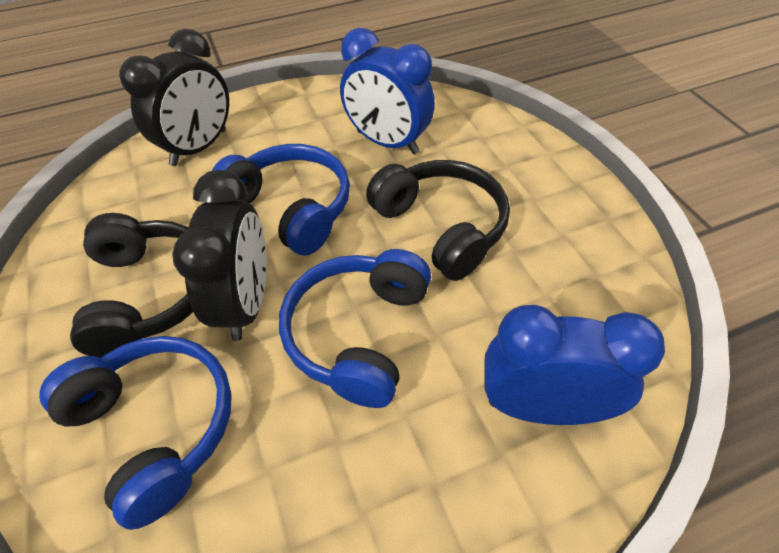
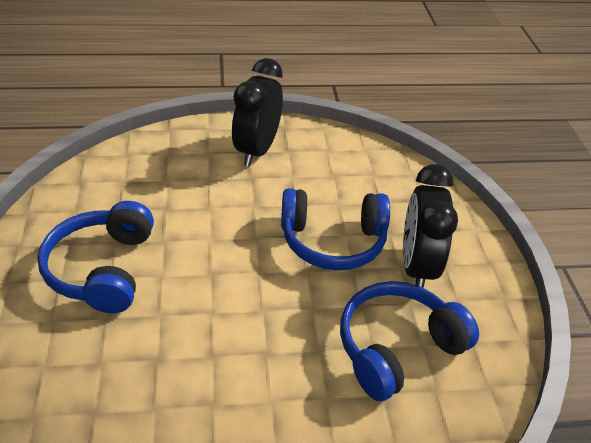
black headphones: 2 -> 0
blue clock: 2 -> 0

